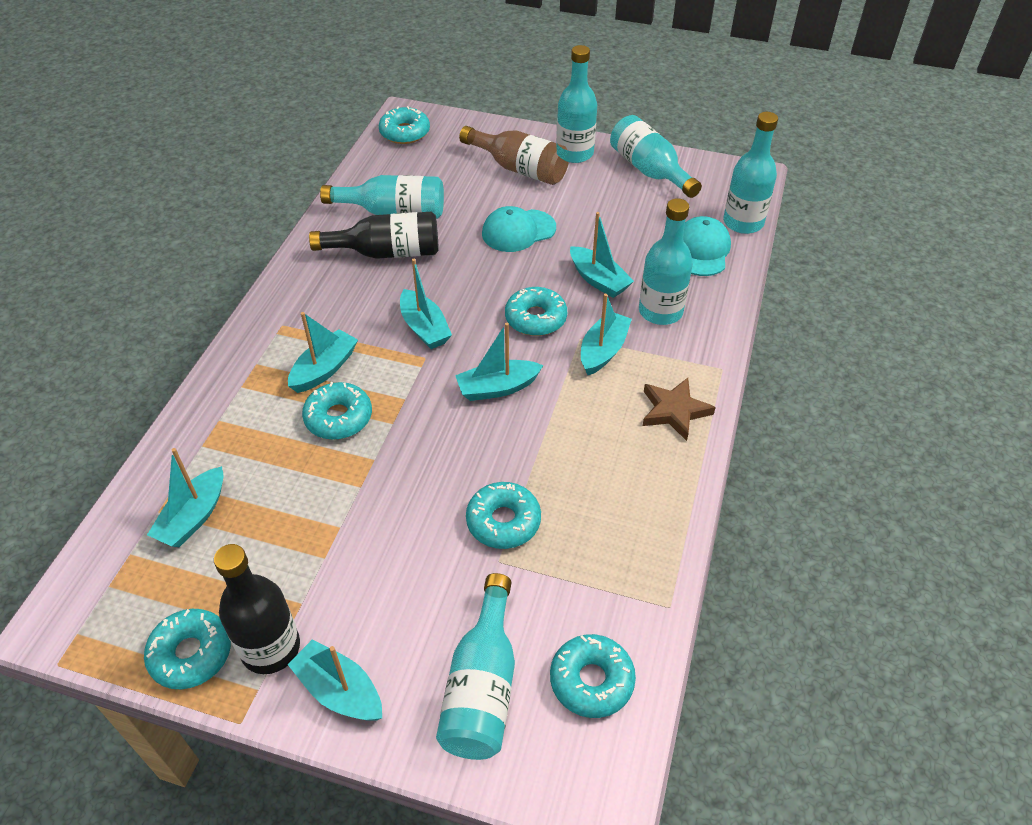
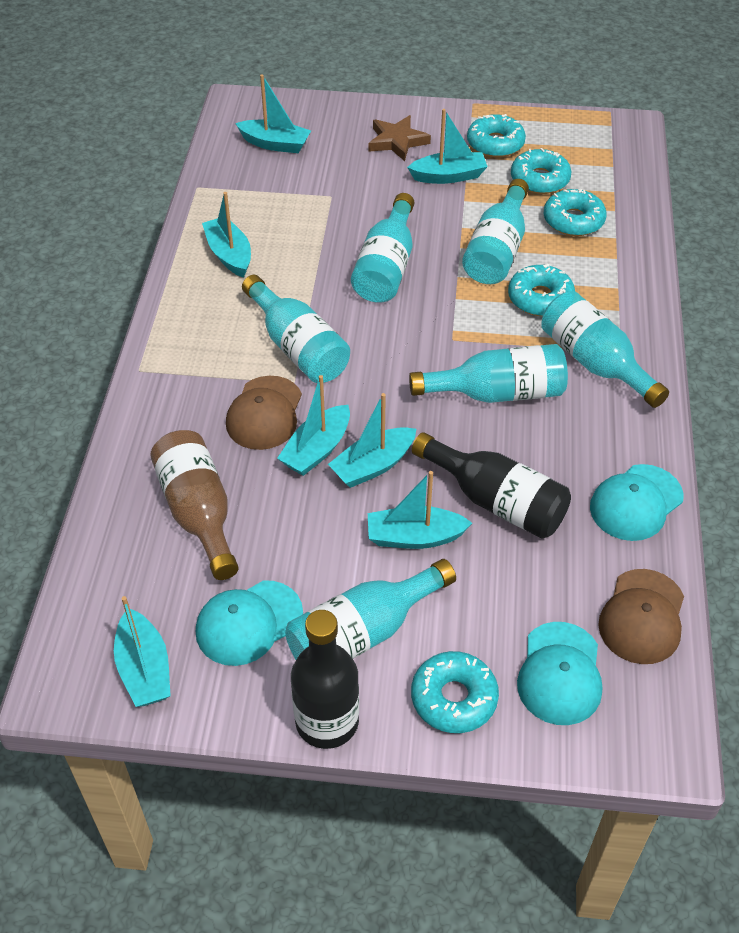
brown cap: 0 -> 2
turquoise cap: 2 -> 3
turquoise donut: 6 -> 5

